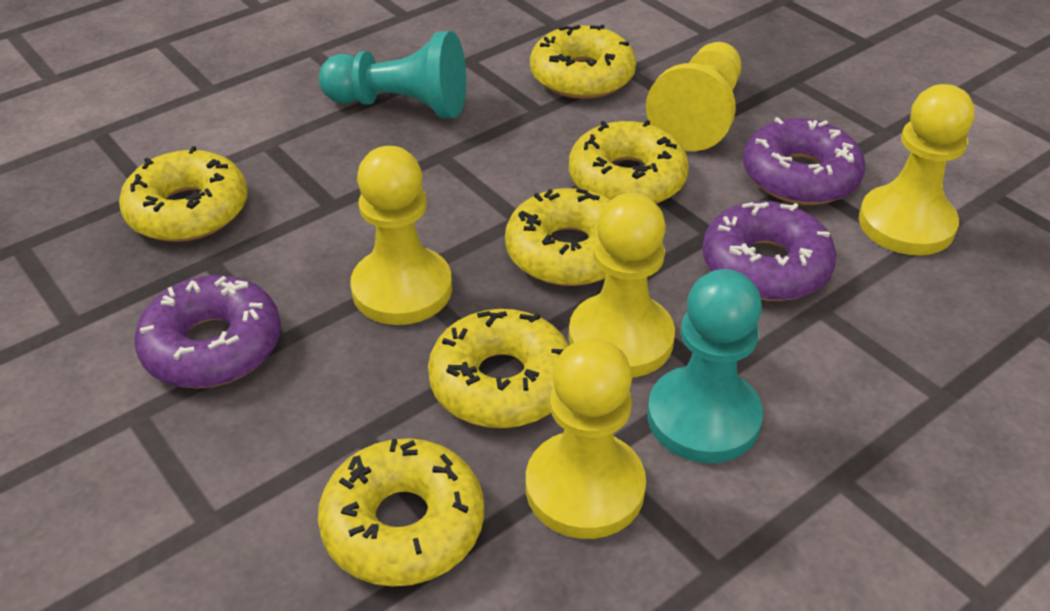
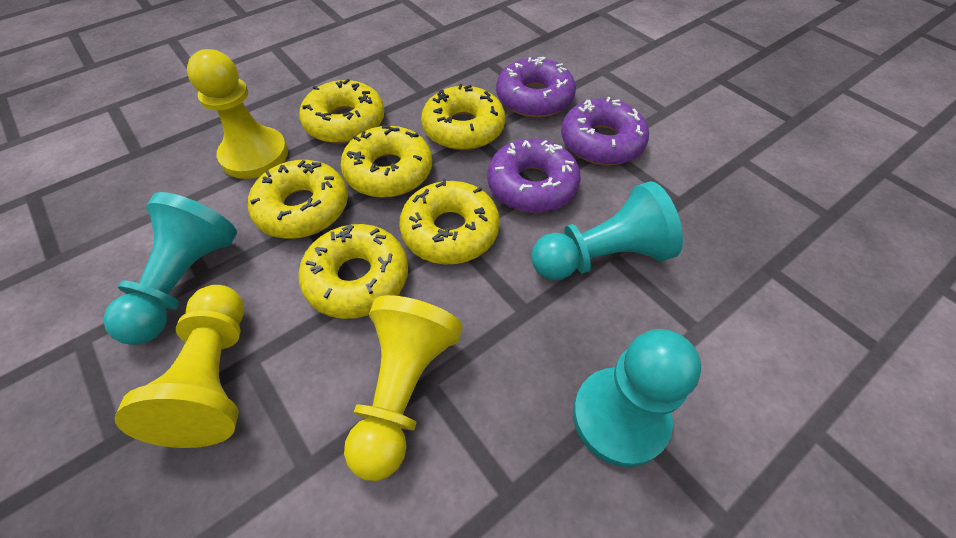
turquoise pawn: 2 -> 3
yellow pawn: 5 -> 3

